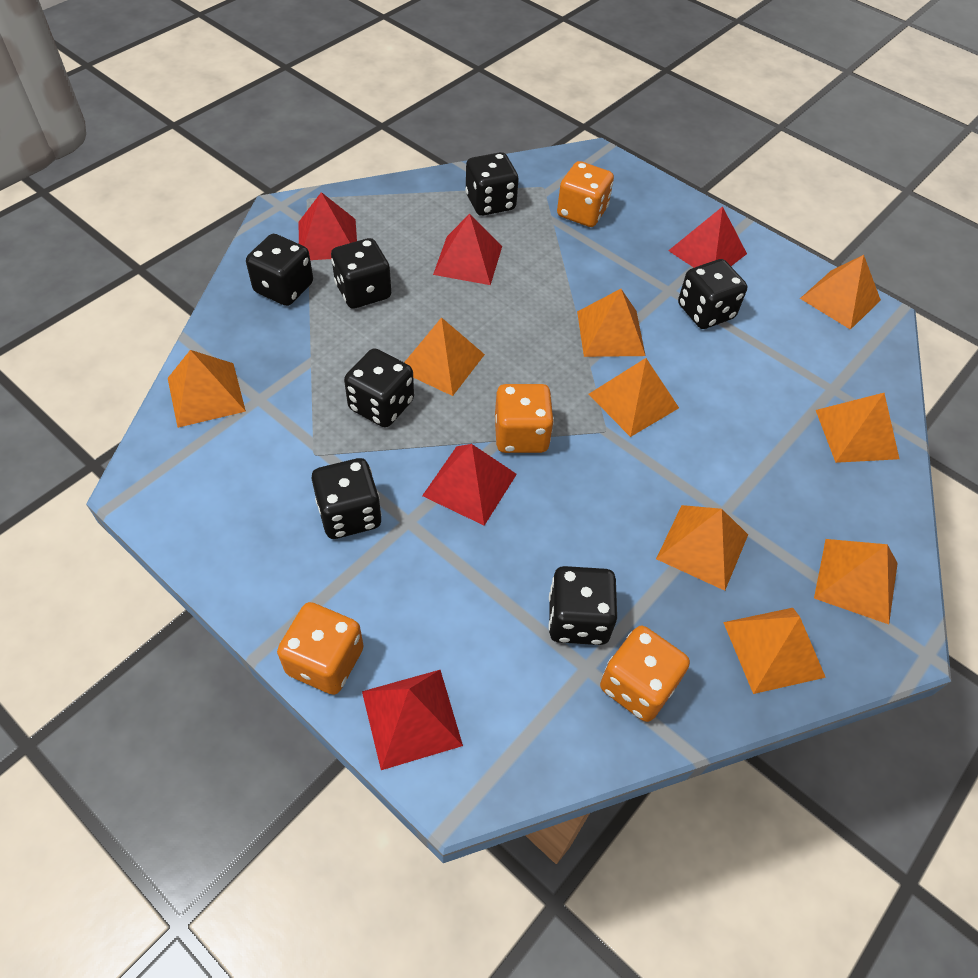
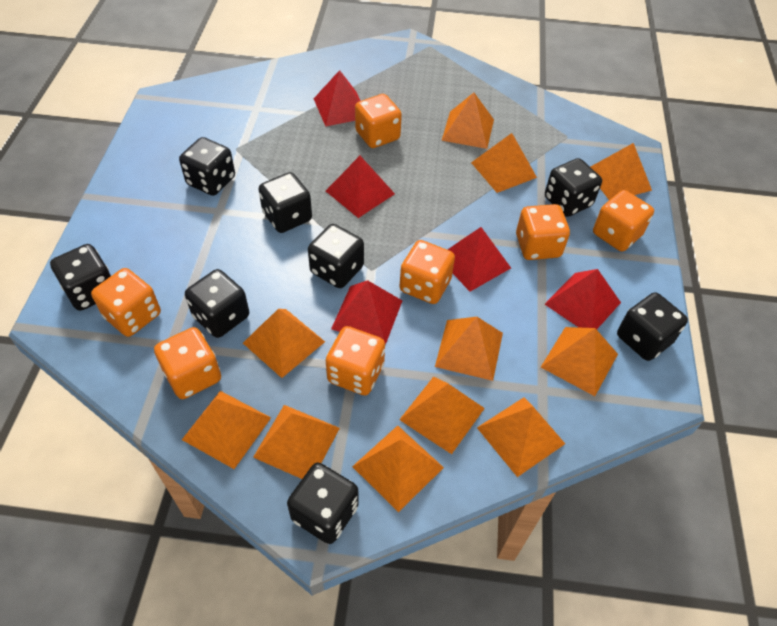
black dice: 7 -> 8
orange dice: 4 -> 7
orange pyramid: 9 -> 11

